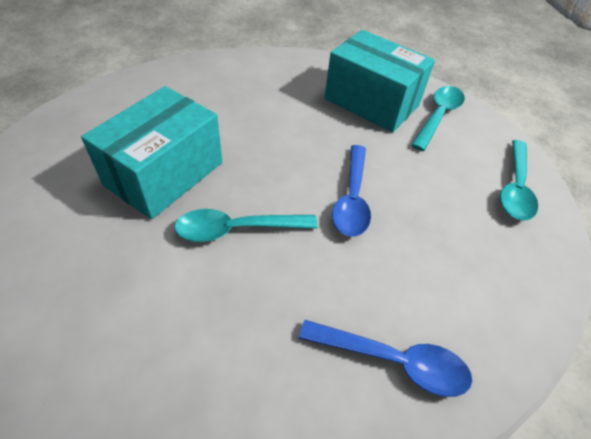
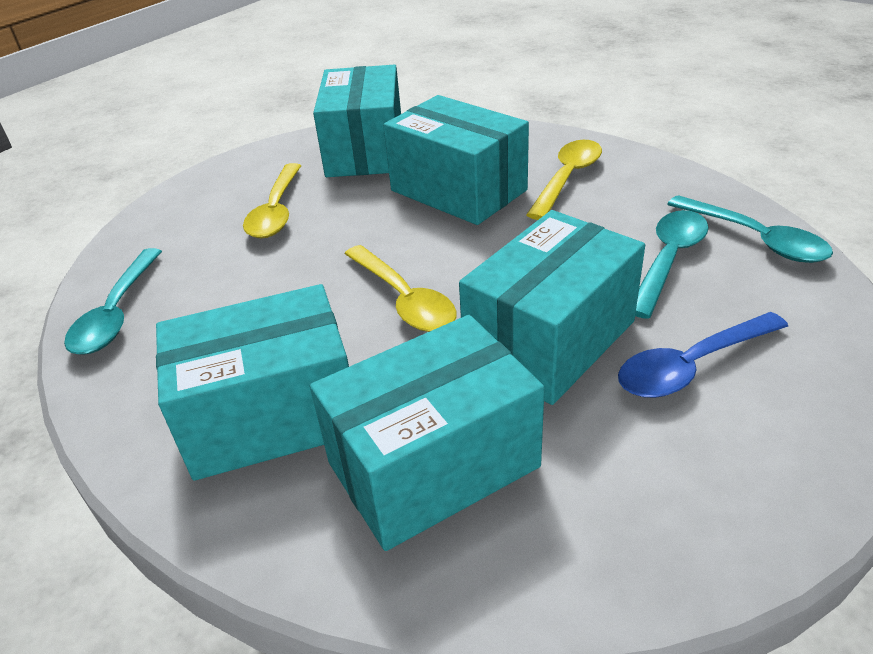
blue spoon: 2 -> 1
turquoise box: 2 -> 5
yellow spoon: 0 -> 3

